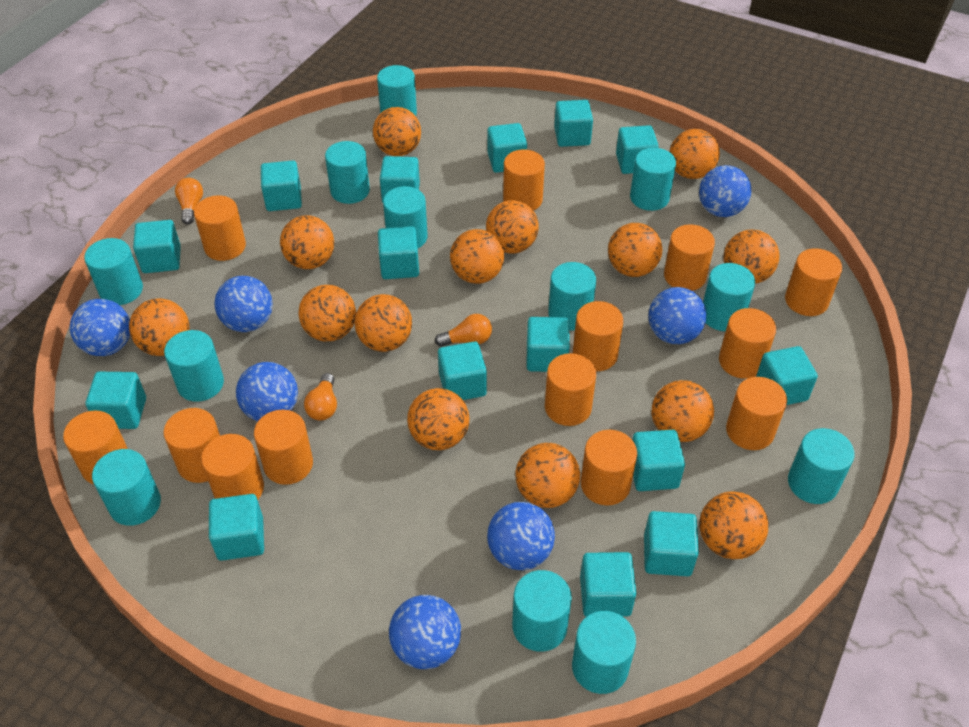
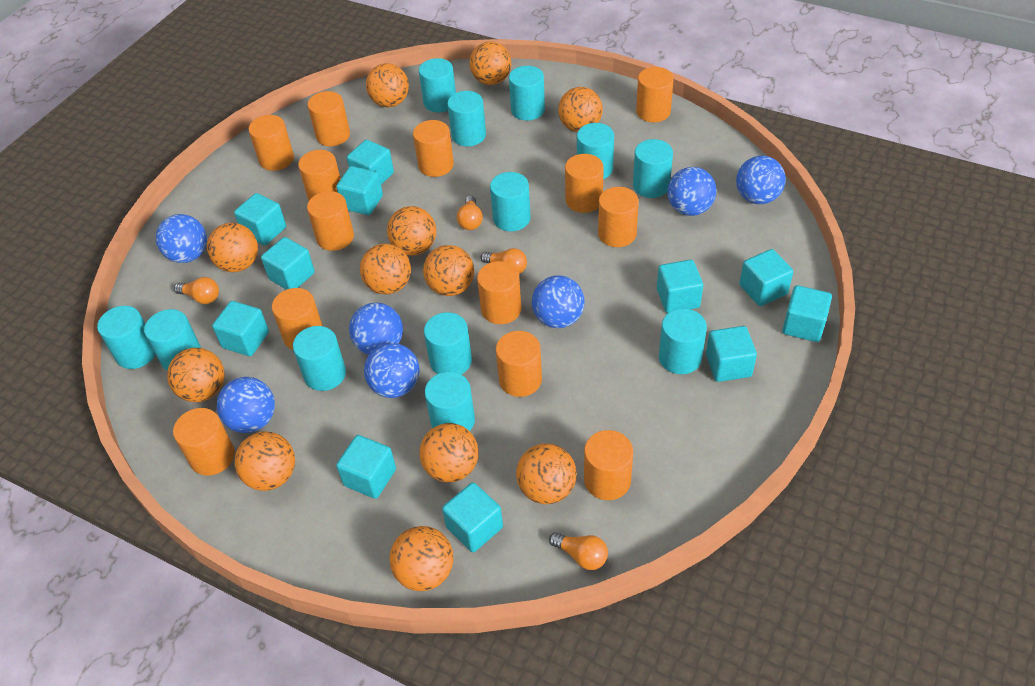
orange ball: 14 -> 12
orange light bulb: 3 -> 4
turquoise cube: 15 -> 11

